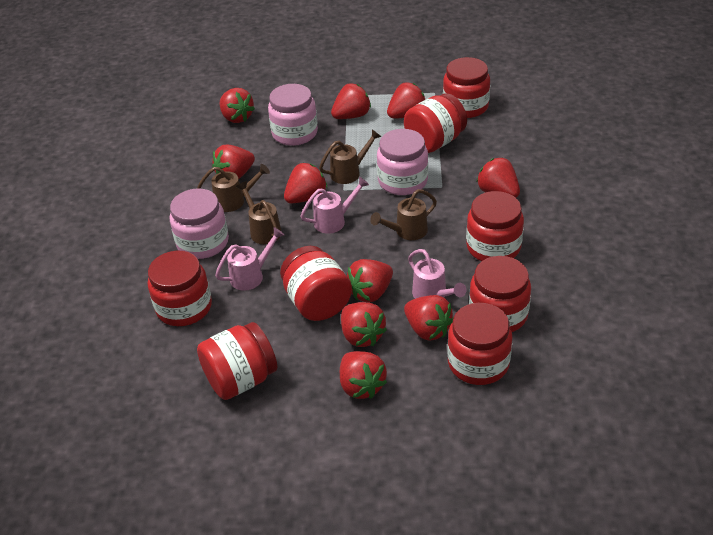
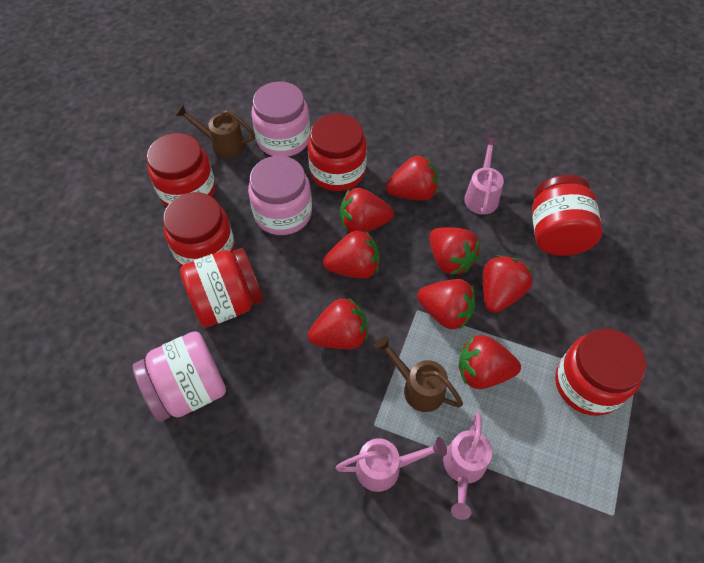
brown watering can: 4 -> 2
red jar: 8 -> 6
red strawberry: 10 -> 8

